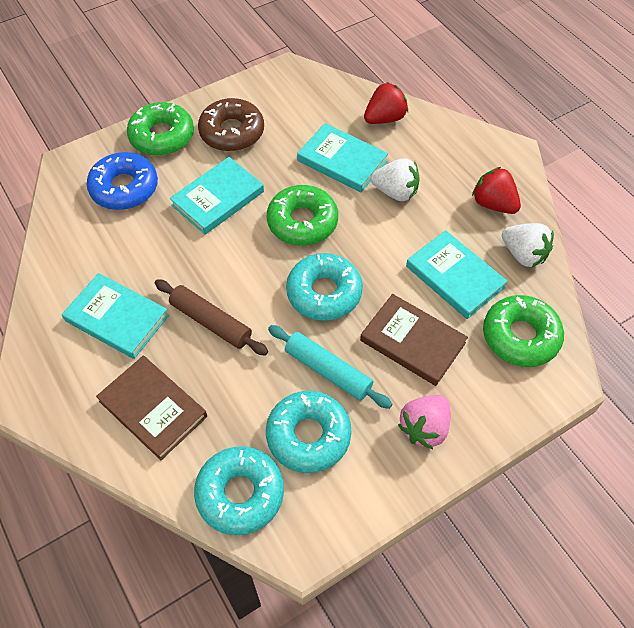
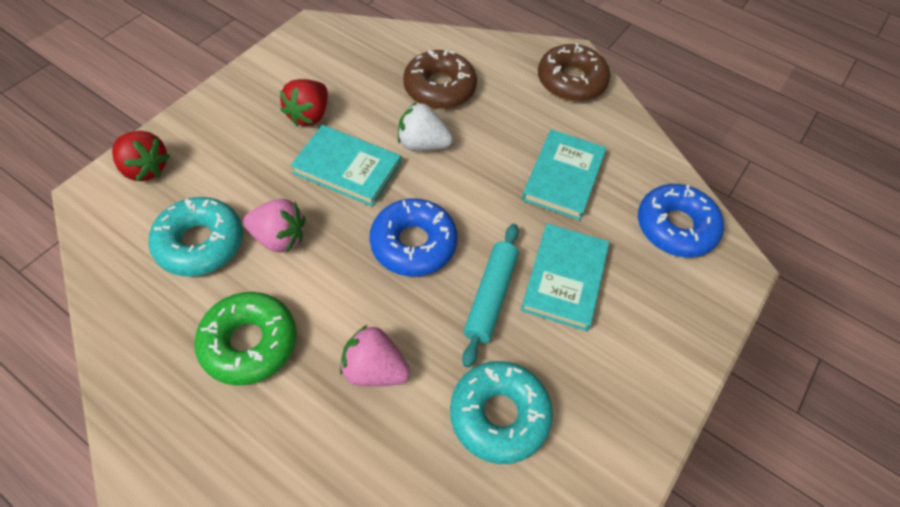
blue donut: 1 -> 2
brown book: 2 -> 0
brown donut: 1 -> 2
brown rolling pin: 1 -> 0
green donut: 3 -> 1
pink strawberry: 1 -> 2
turquoise book: 4 -> 3
turquoise donut: 3 -> 2
white strawberry: 2 -> 1

